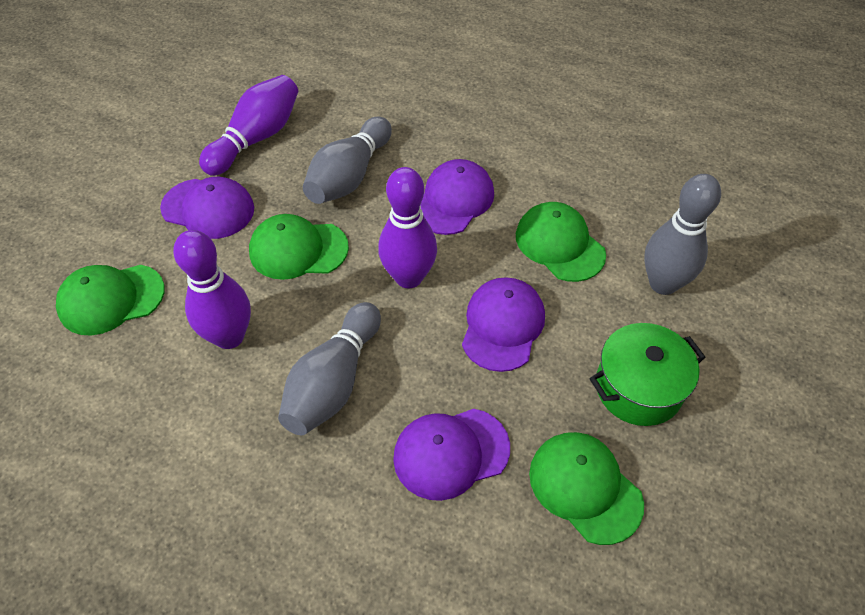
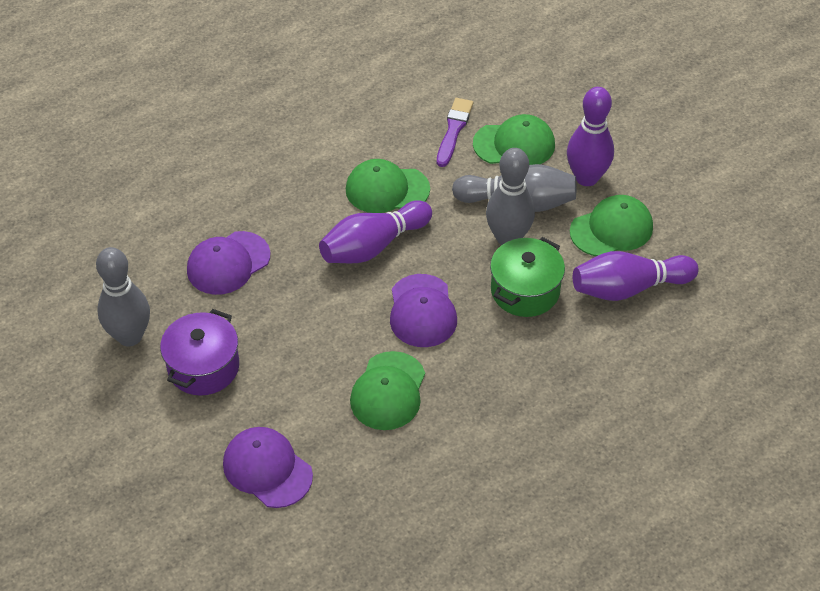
purple brush: 0 -> 1
purple cap: 4 -> 3
purple pot: 0 -> 1

